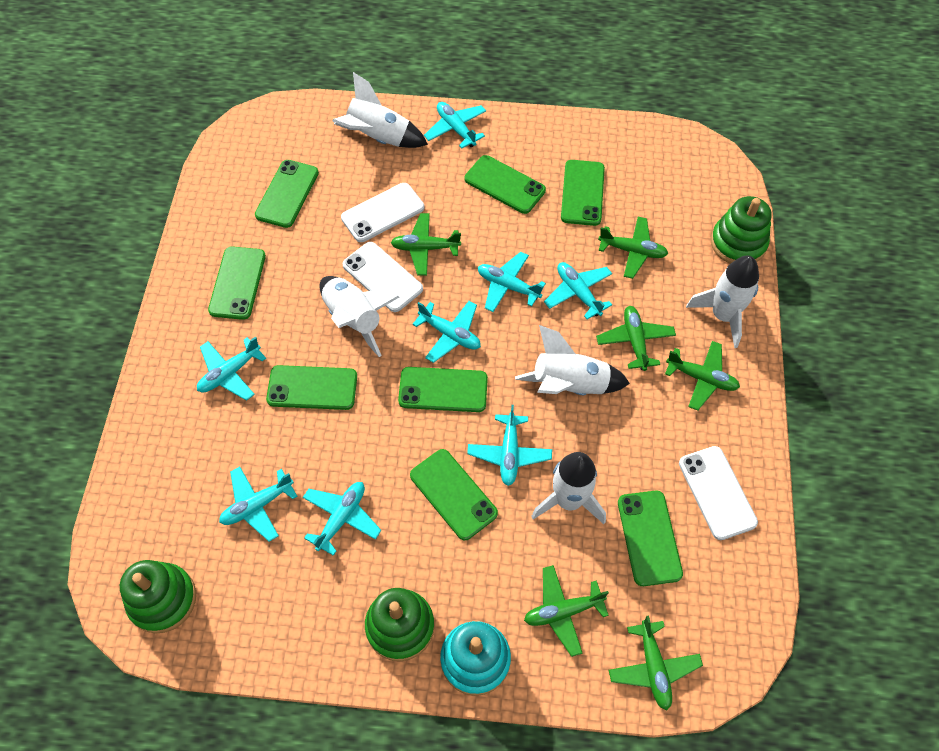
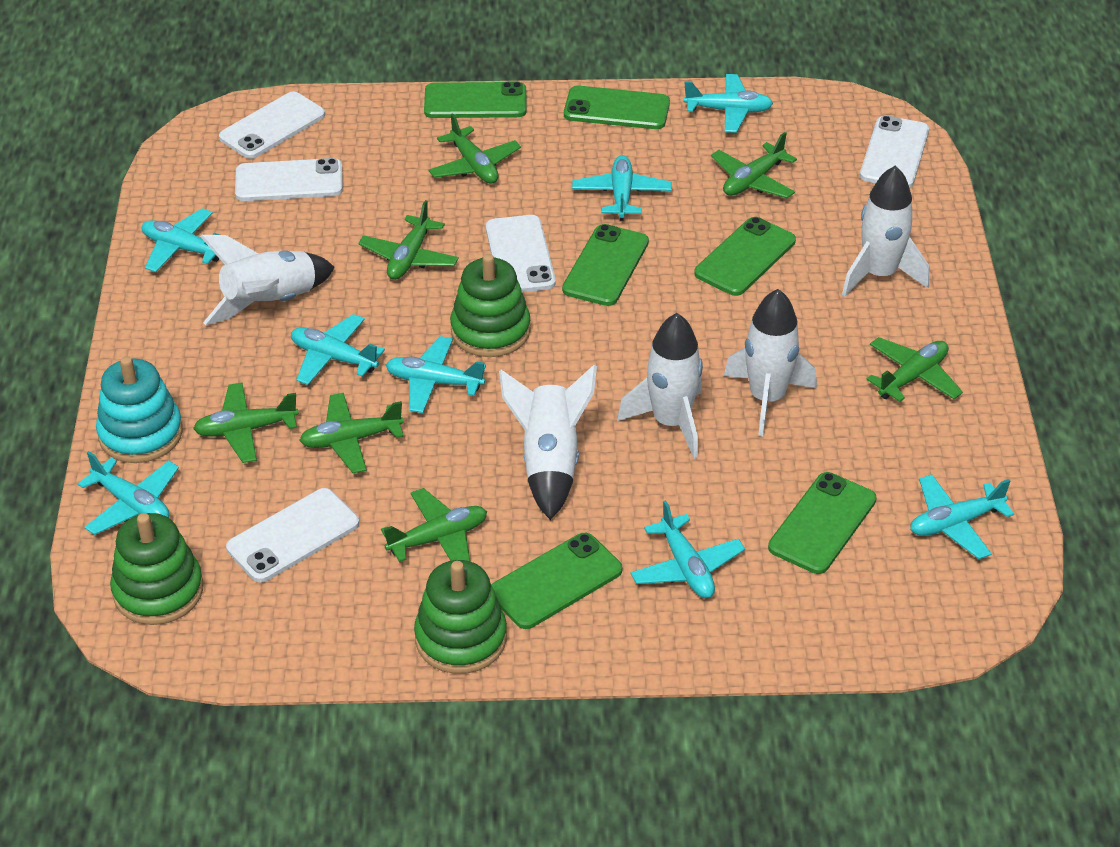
green phone: 8 -> 6
green plane: 6 -> 7
white phone: 3 -> 5

